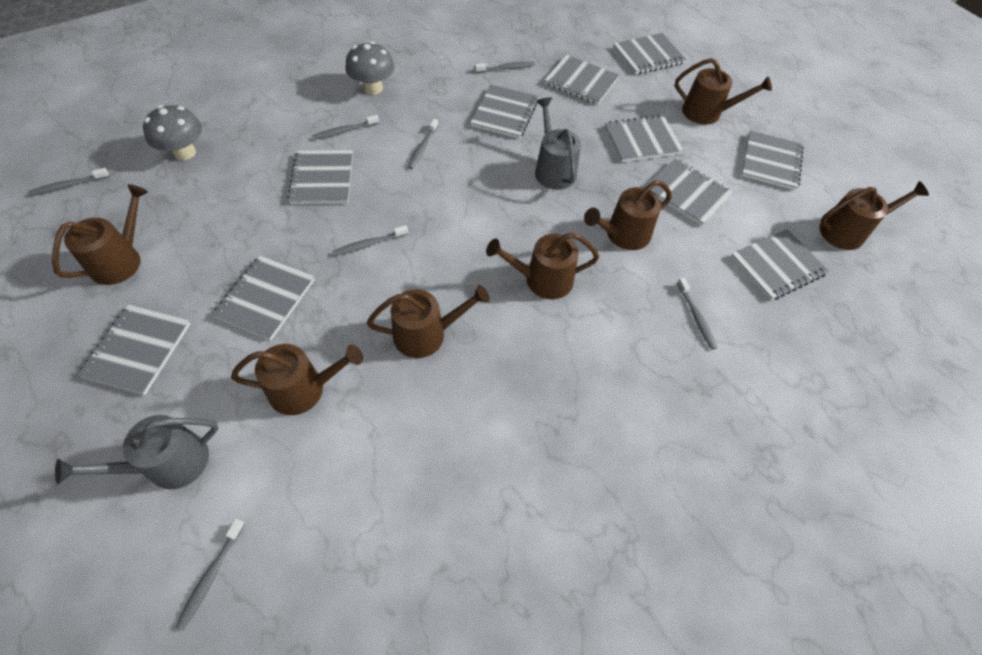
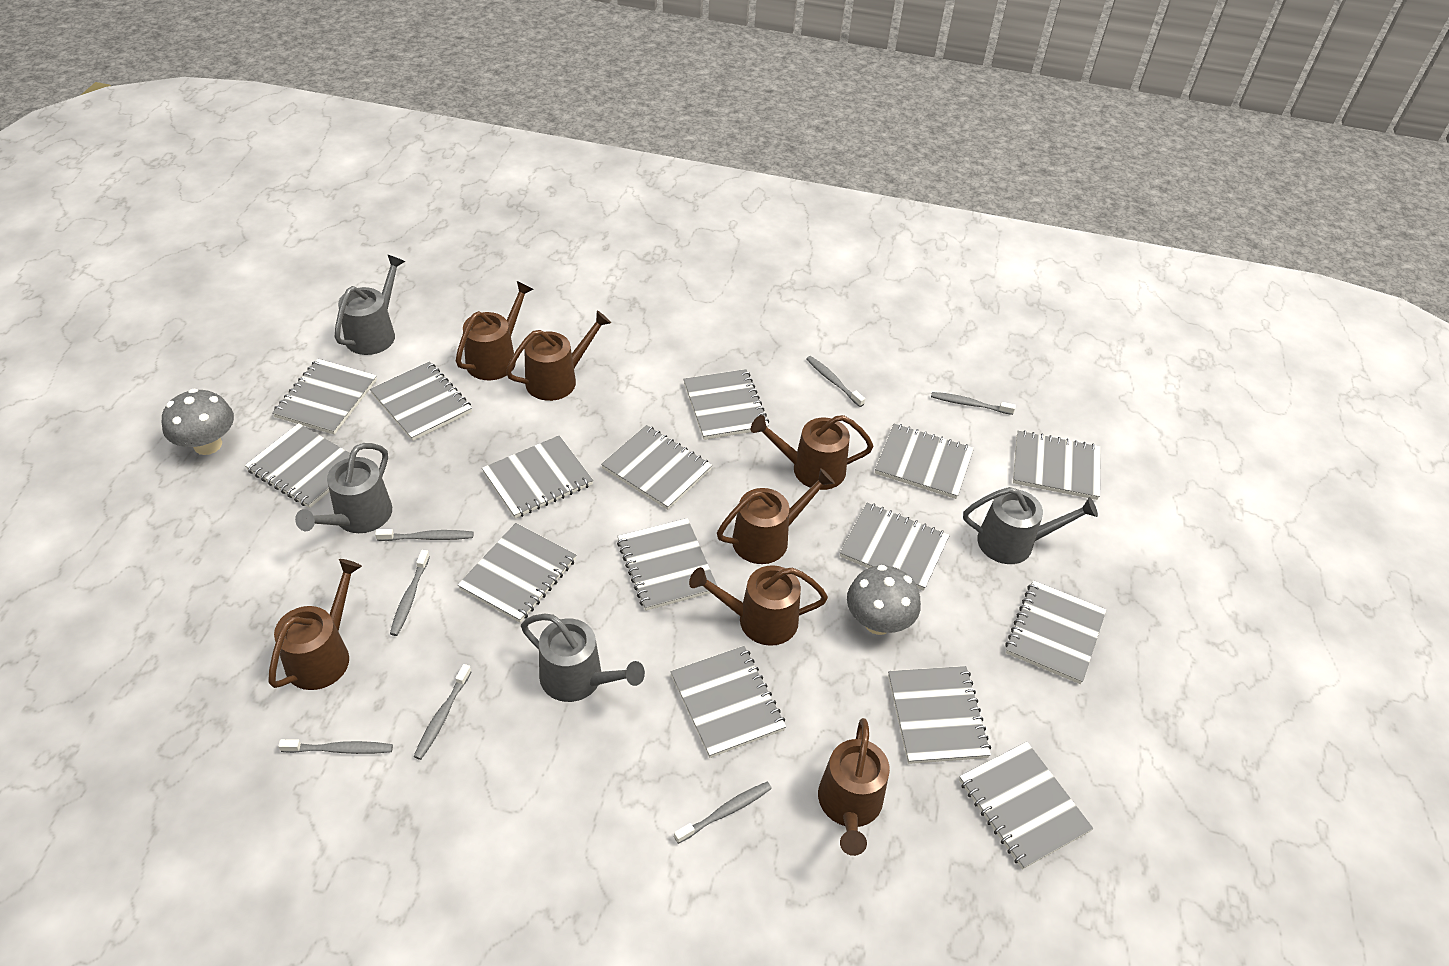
grey notebook: 10 -> 15
grey watering can: 2 -> 4

